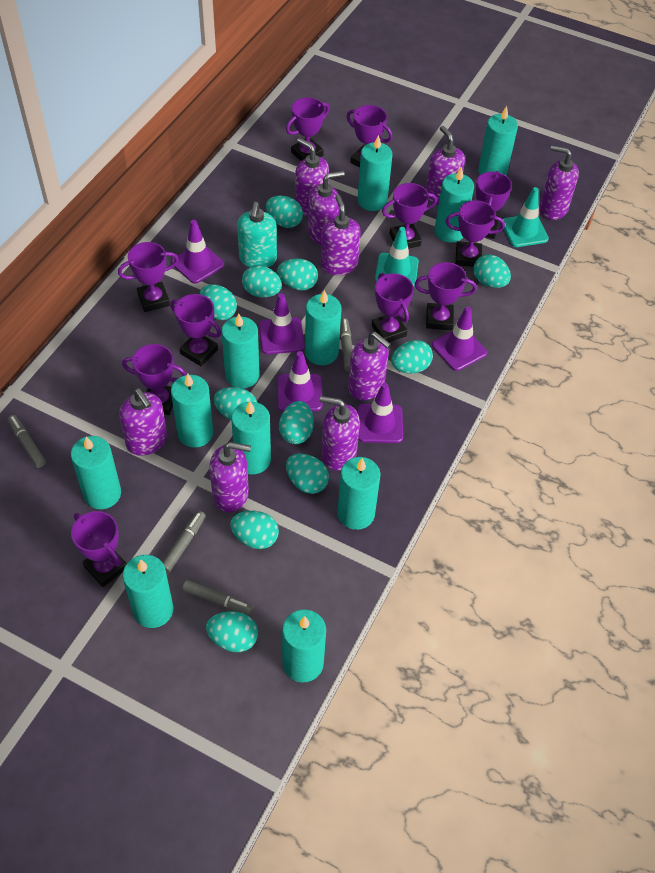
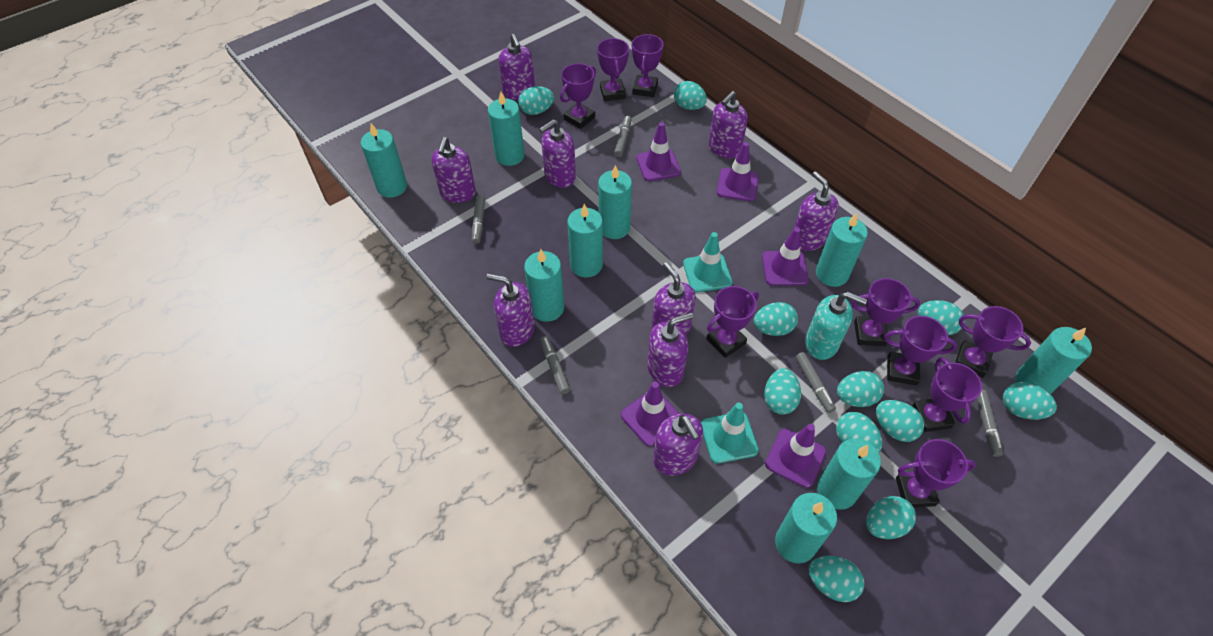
grey marker: 4 -> 5
purple trophy: 11 -> 9
turquoise candle: 11 -> 9

